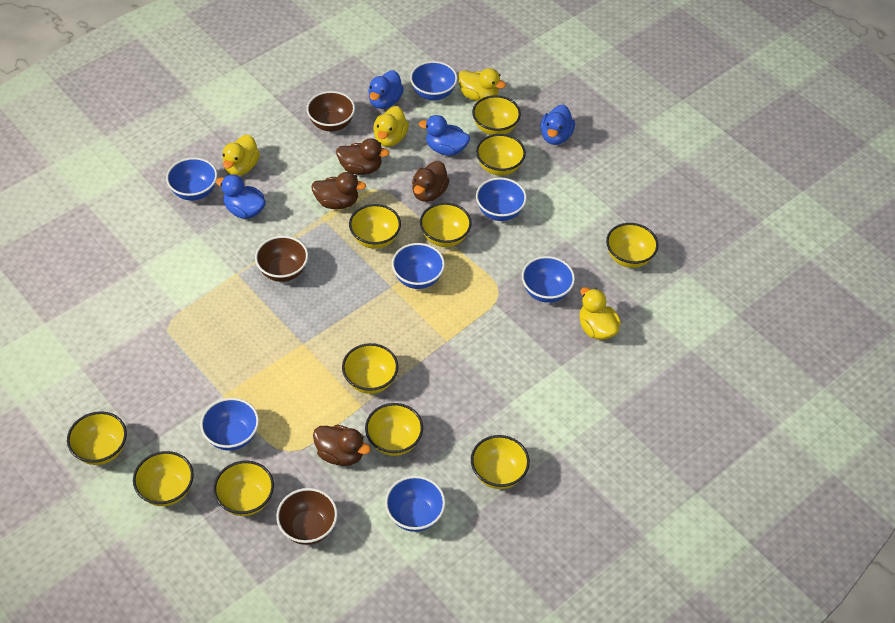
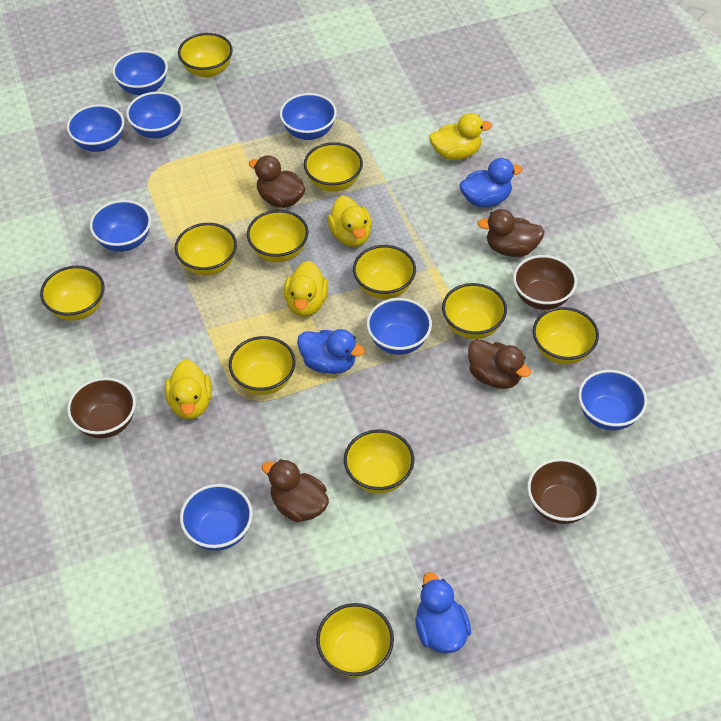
blue bowl: 7 -> 8
blue duck: 4 -> 3

